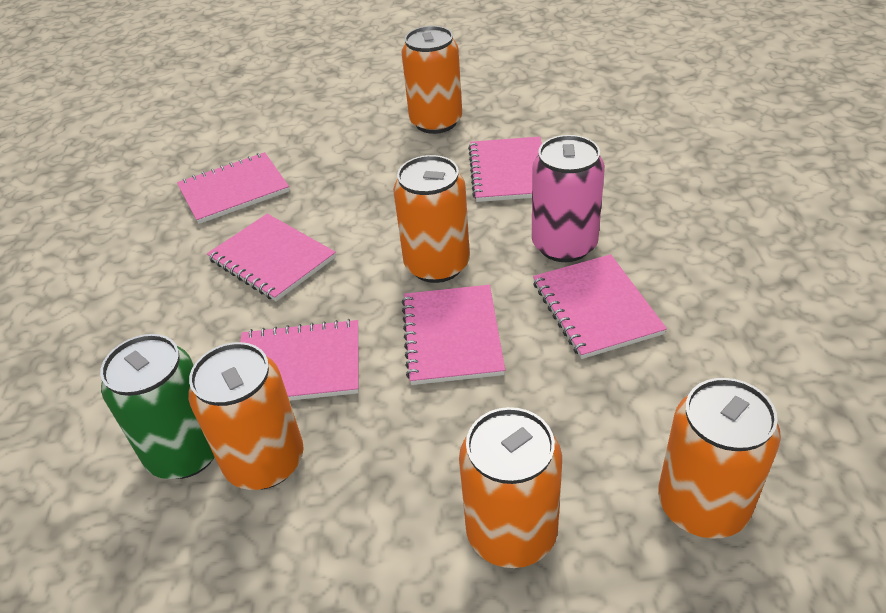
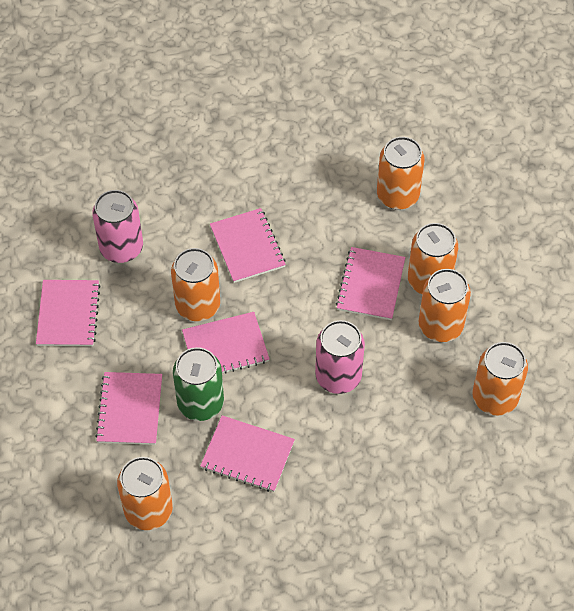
orange can: 5 -> 6
pink can: 1 -> 2

